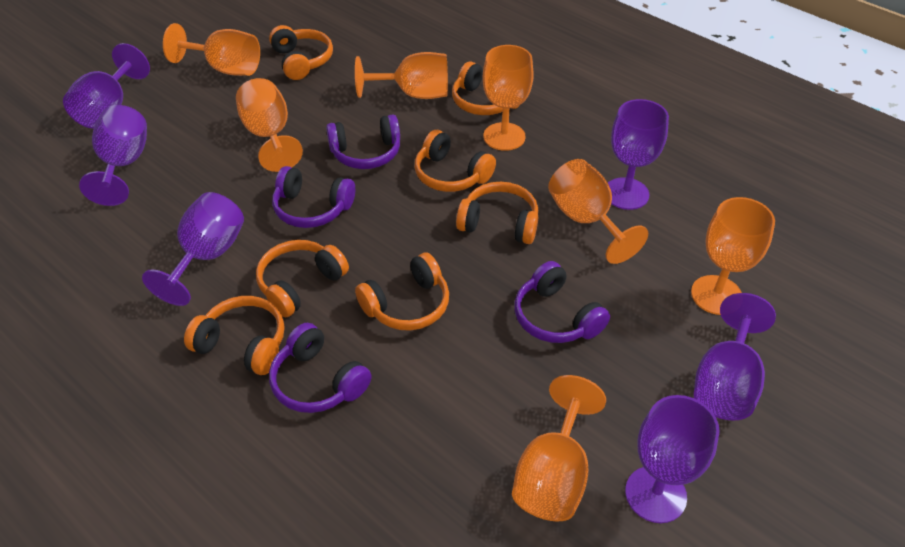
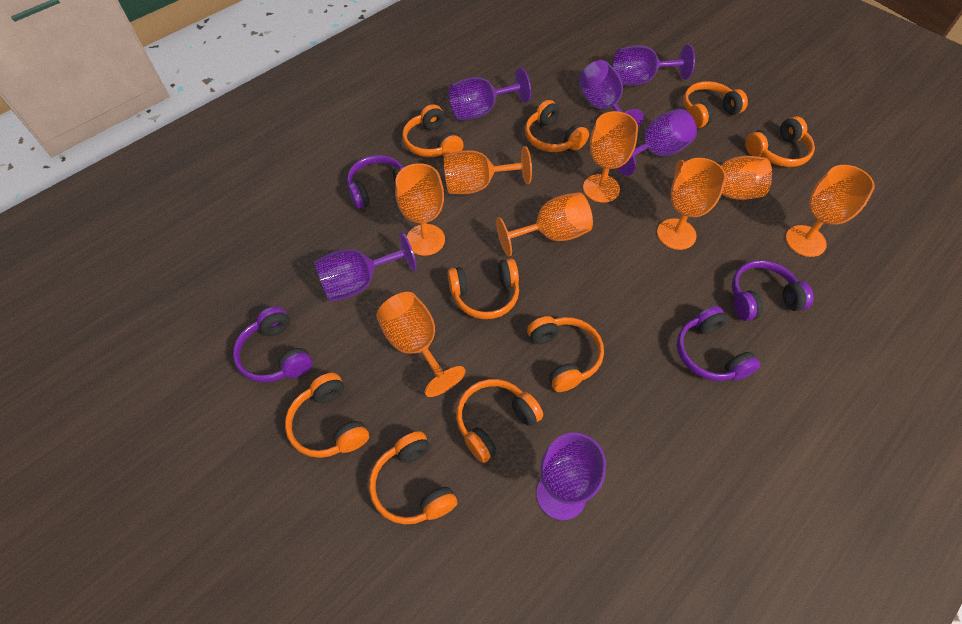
orange goblet: 7 -> 8
orange headphones: 7 -> 9

